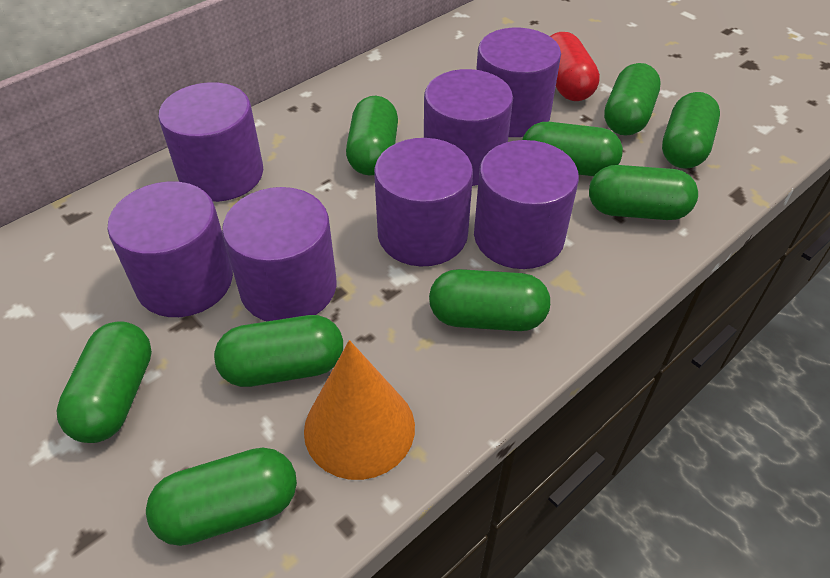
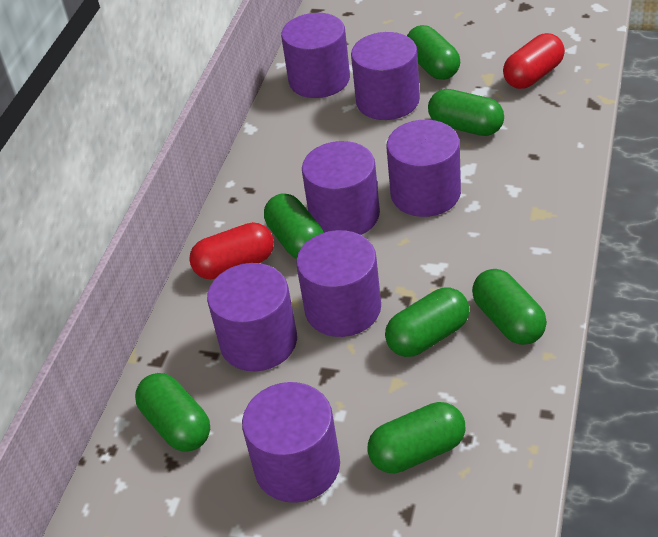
green capsule: 9 -> 7
orange cone: 1 -> 0
red capsule: 1 -> 2

